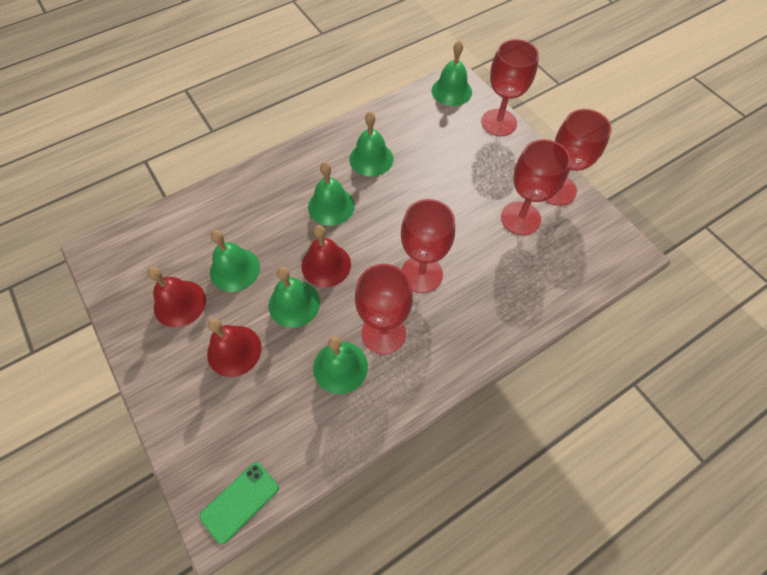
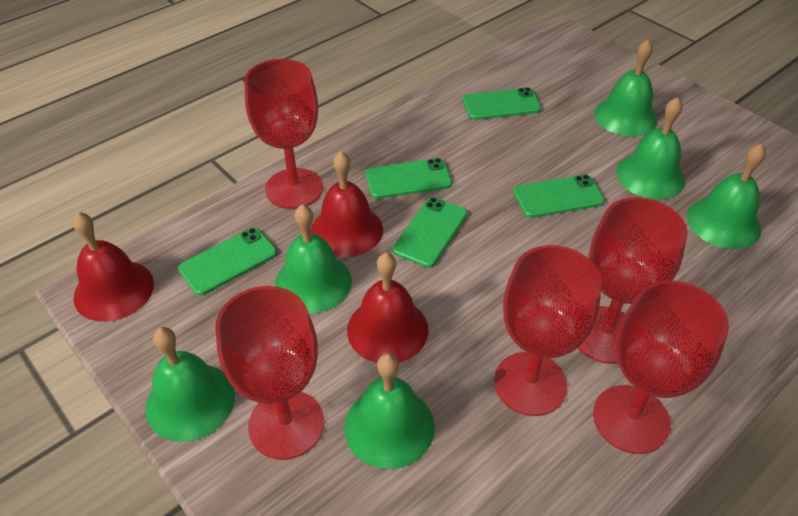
green phone: 1 -> 5

